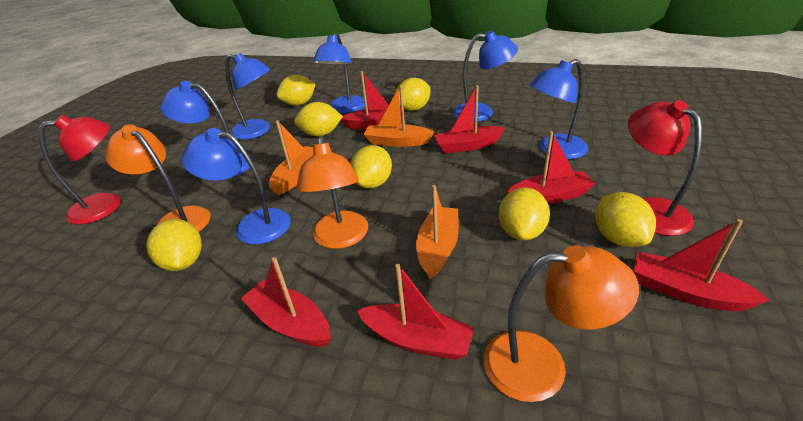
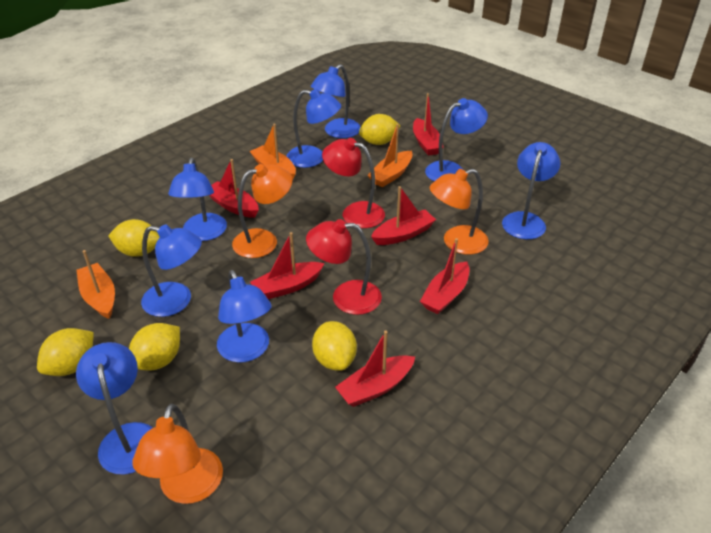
blue lamp: 6 -> 8
yellow lemon: 7 -> 5

